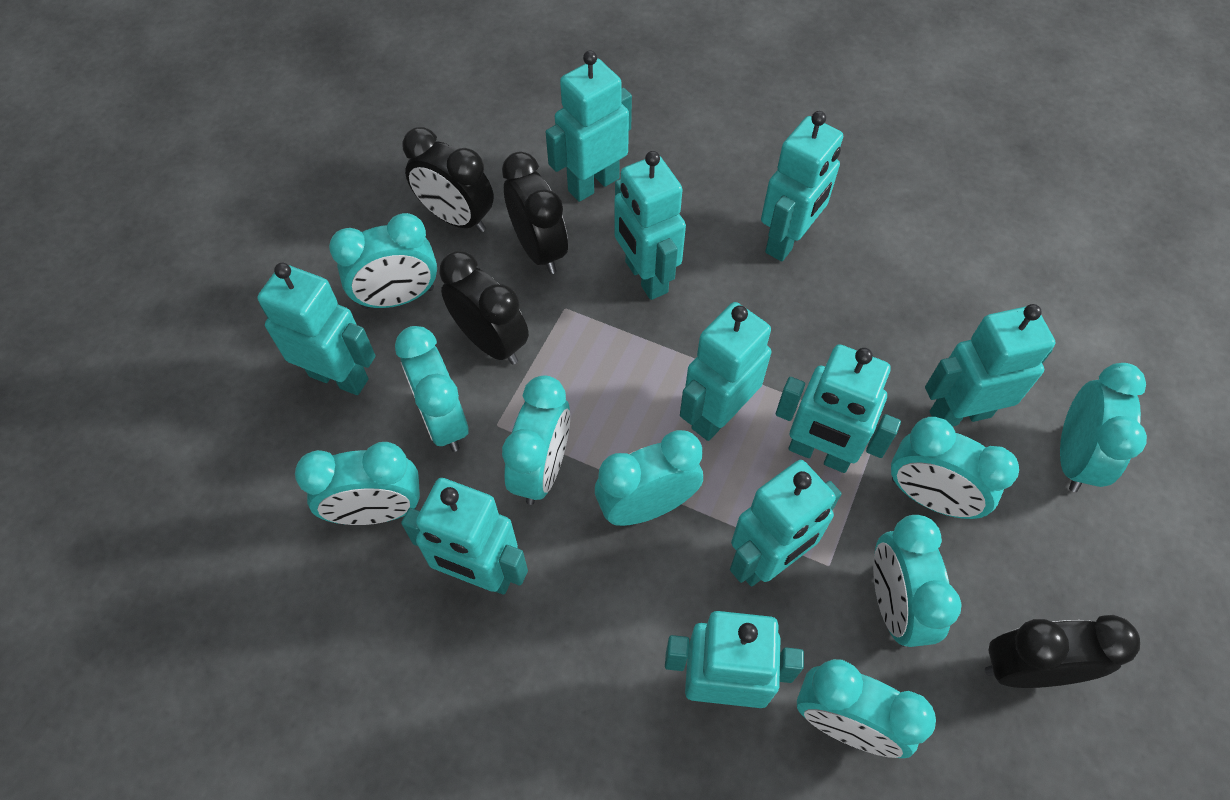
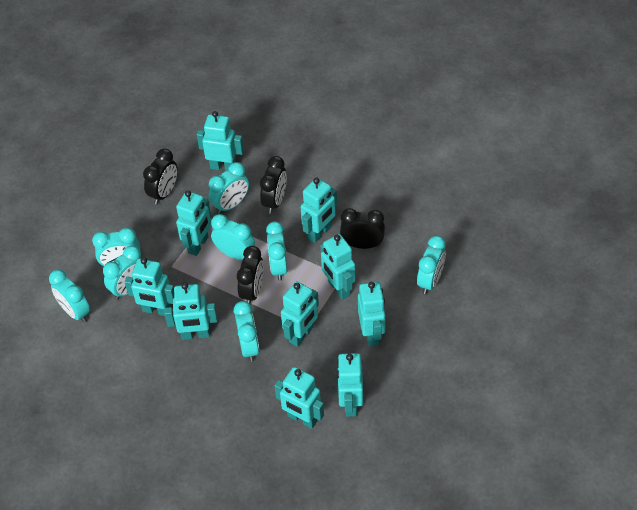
turquoise clock: 9 -> 8

